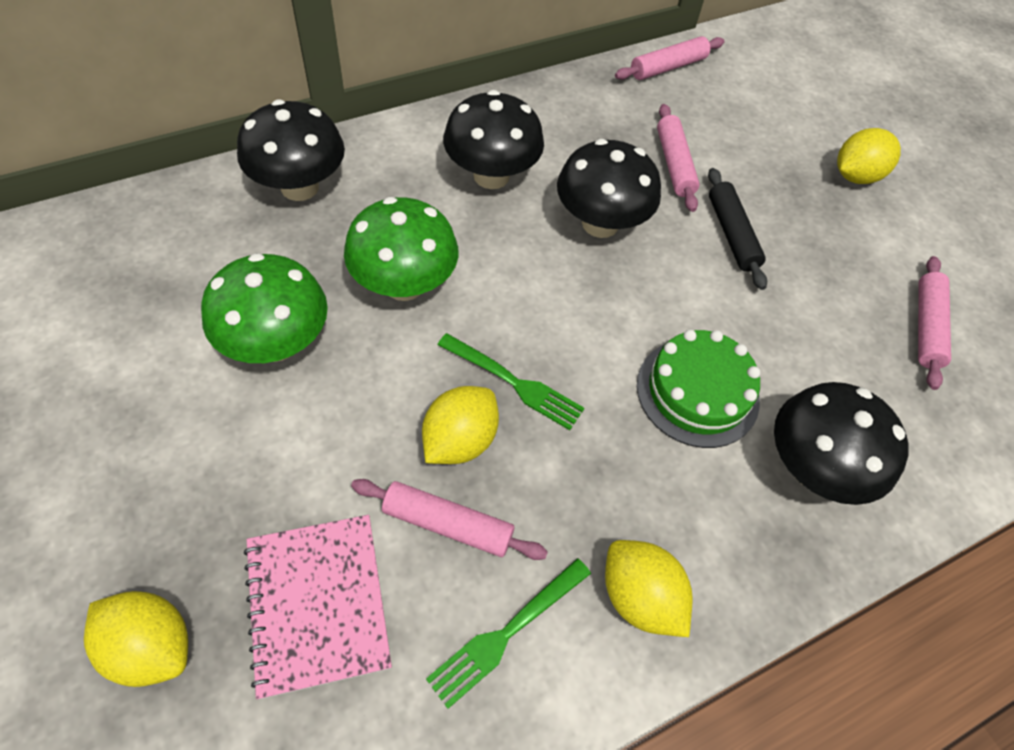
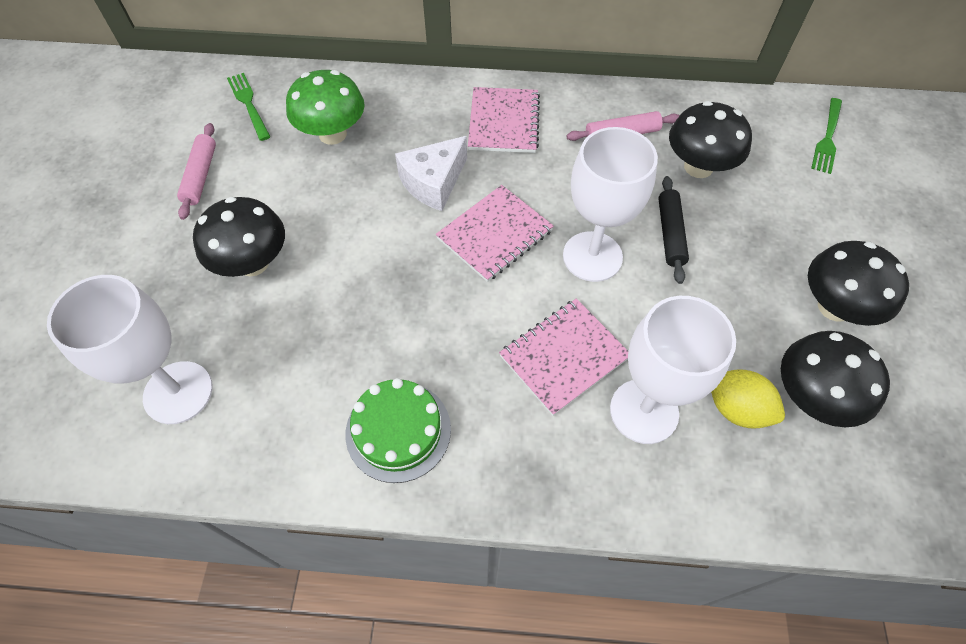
green mushroom: 2 -> 1
pink notebook: 1 -> 3
pink rolling pin: 4 -> 2
white cheese: 0 -> 1
white goblet: 0 -> 3
yellow lemon: 4 -> 1

